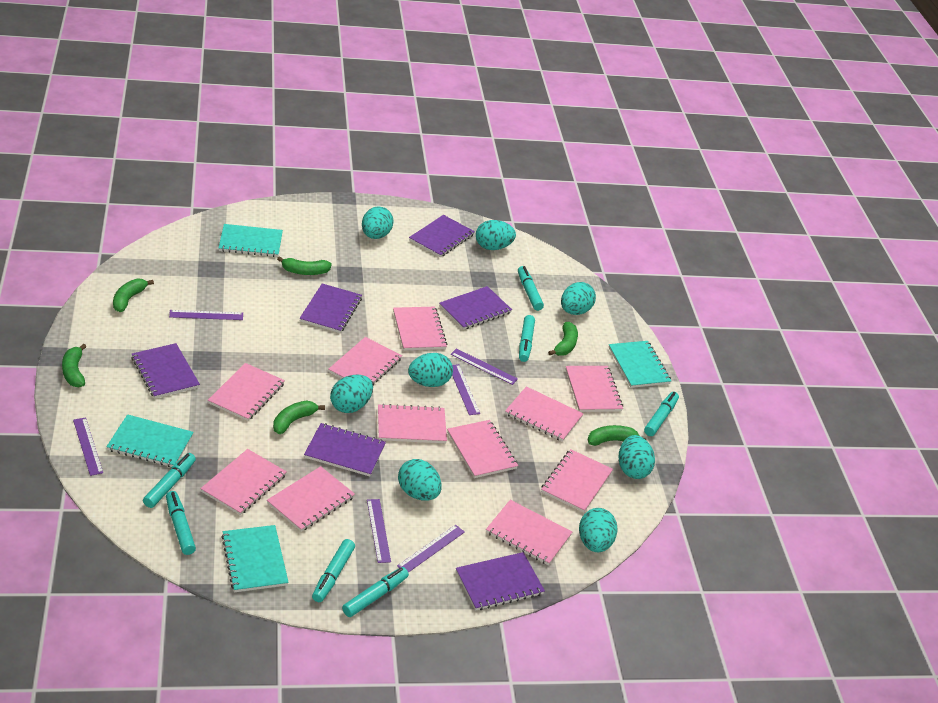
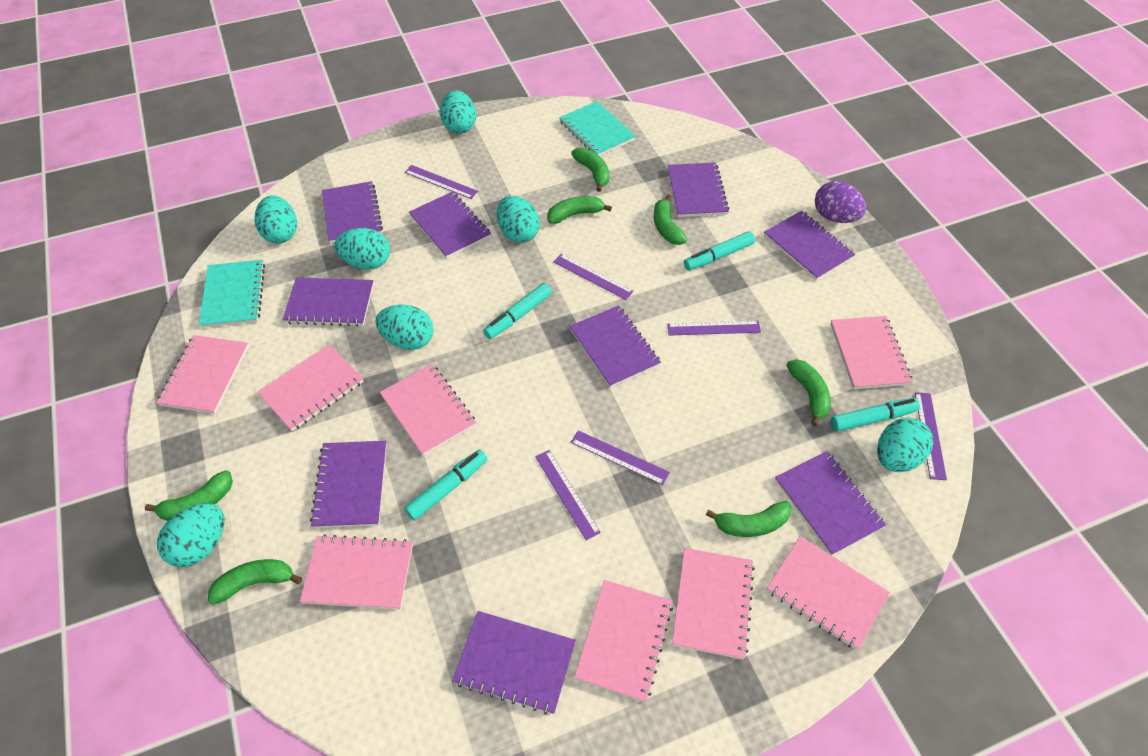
green banana: 6 -> 7
pink notebook: 11 -> 8
purple egg: 0 -> 1
purple notebook: 6 -> 9
turquoise egg: 8 -> 7
turquoise marker: 7 -> 4
turquoise notebook: 4 -> 2

